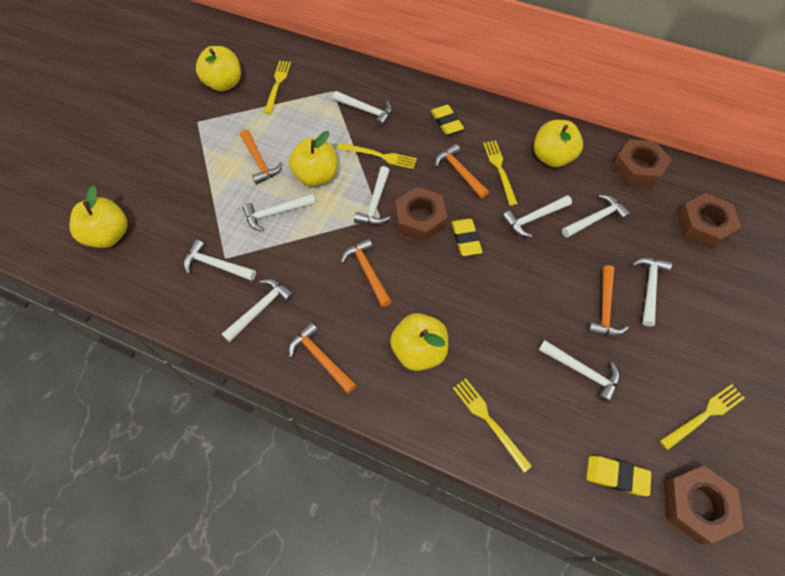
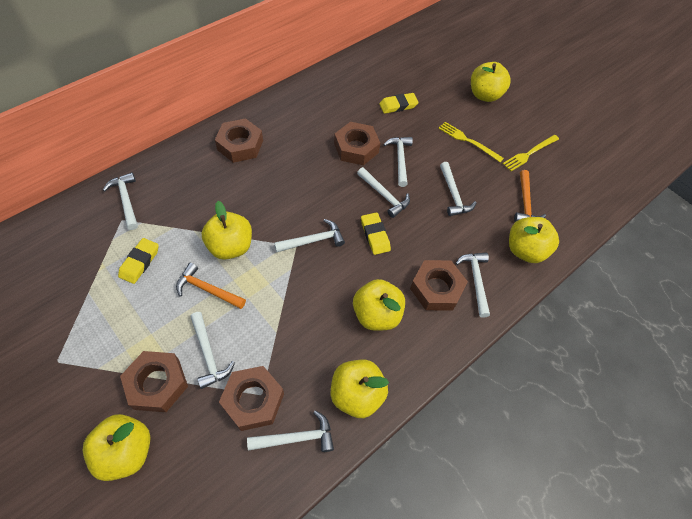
brown nut: 4 -> 5
orange hammer: 5 -> 2
white hammer: 9 -> 8
yellow apple: 5 -> 6
yellow fork: 5 -> 2

